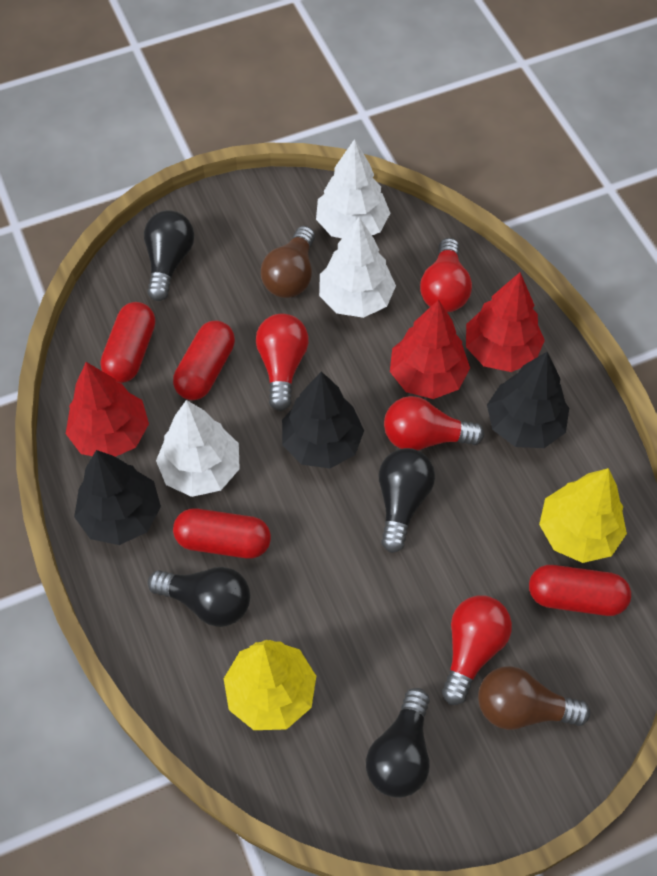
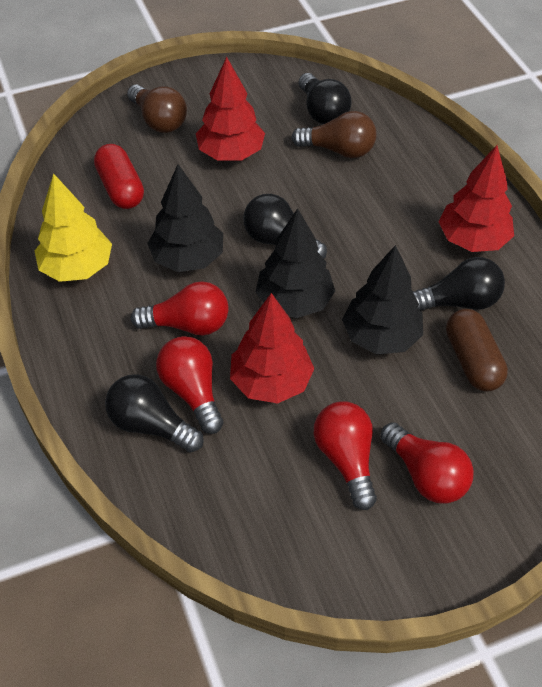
brown capsule: 0 -> 1
red capsule: 4 -> 1
white tree: 3 -> 0
yellow tree: 2 -> 1

